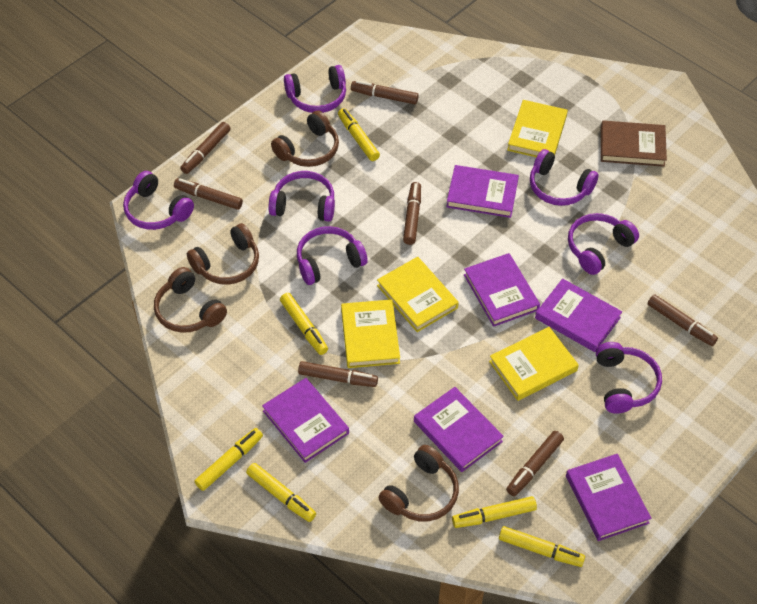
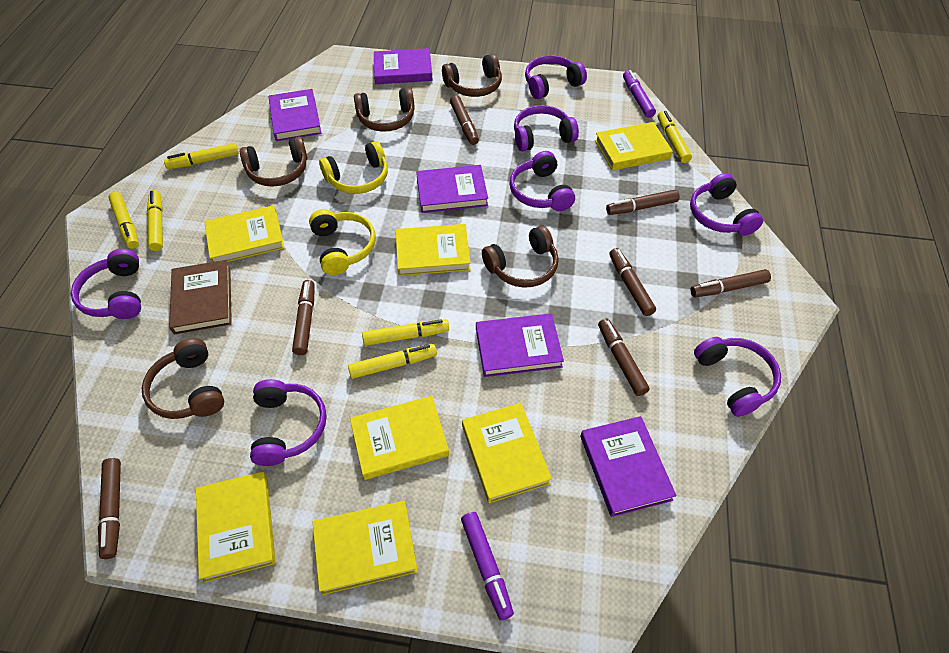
brown headphones: 4 -> 5
purple book: 6 -> 5
purple marker: 0 -> 2
yellow book: 4 -> 7
yellow headphones: 0 -> 2

